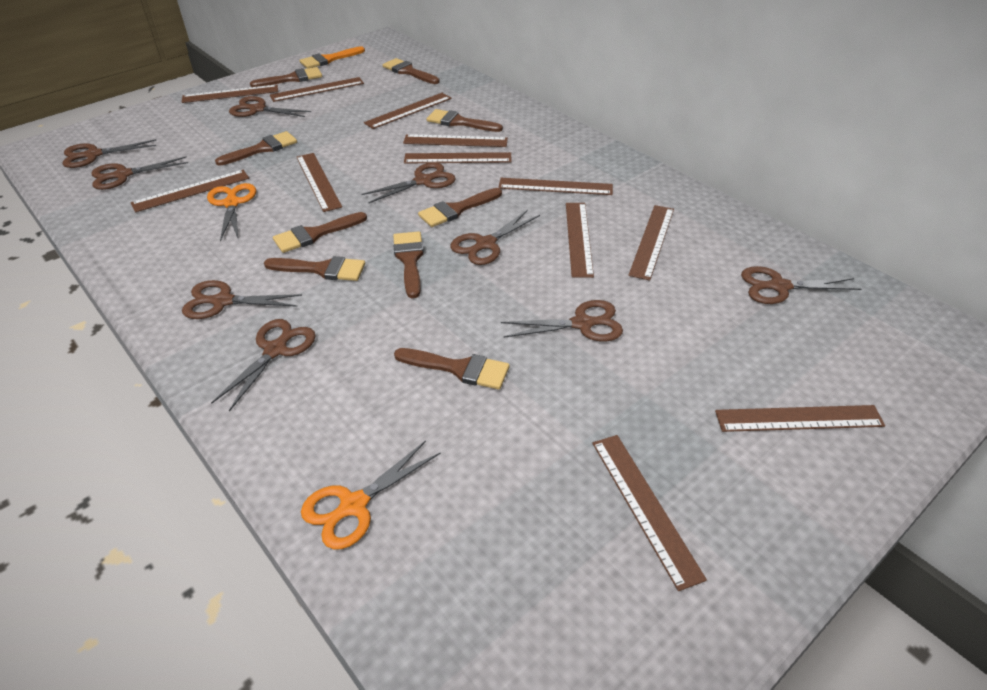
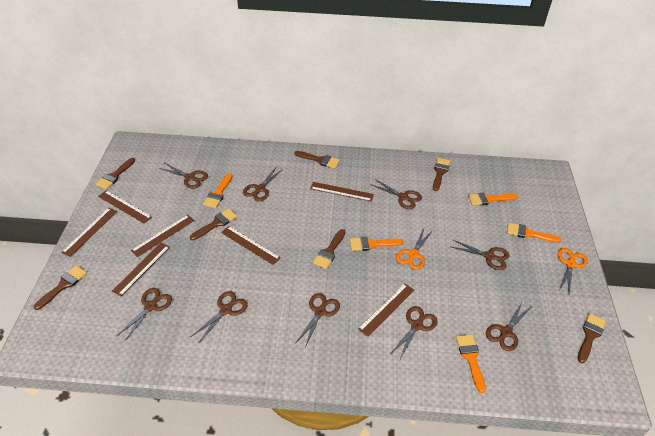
brown brush: 9 -> 7
brown ruler: 12 -> 7
orange brush: 1 -> 5

